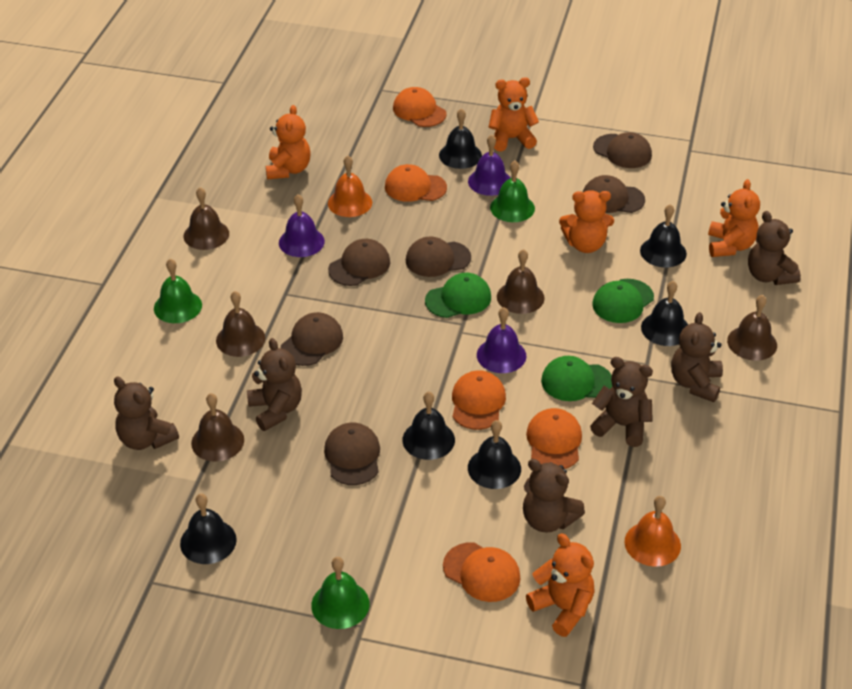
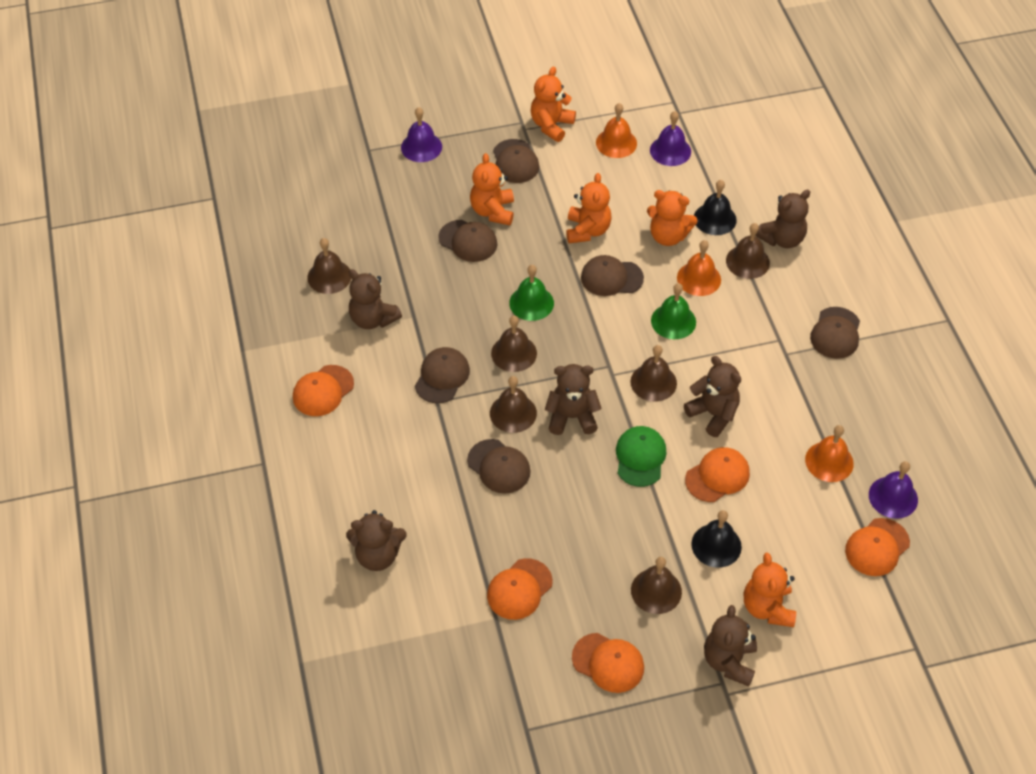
black bell: 6 -> 2
brown bell: 5 -> 6
green bell: 3 -> 2
green cap: 3 -> 1
orange bell: 2 -> 3

